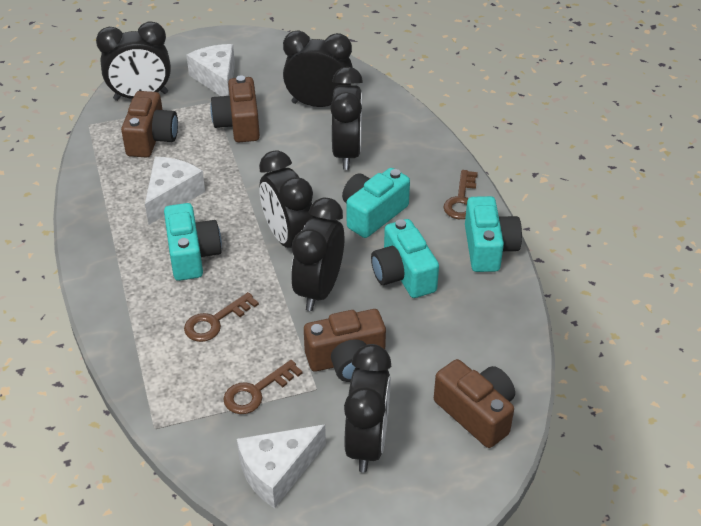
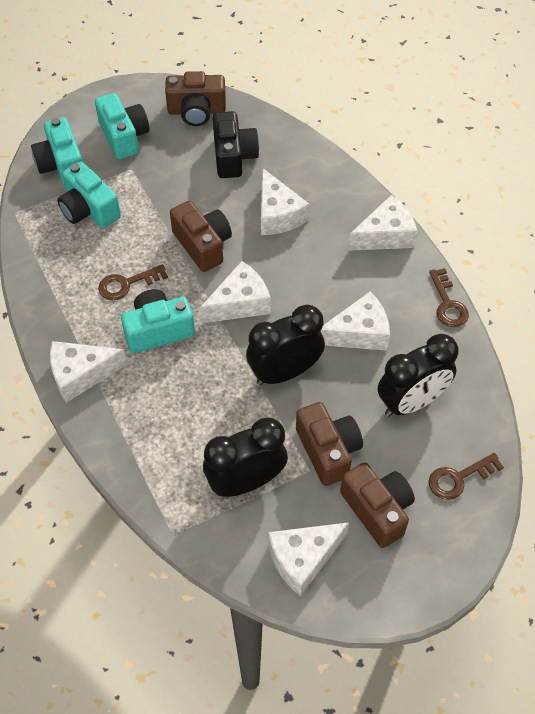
black camera: 0 -> 1
black clock: 6 -> 3
white cheese: 3 -> 6

